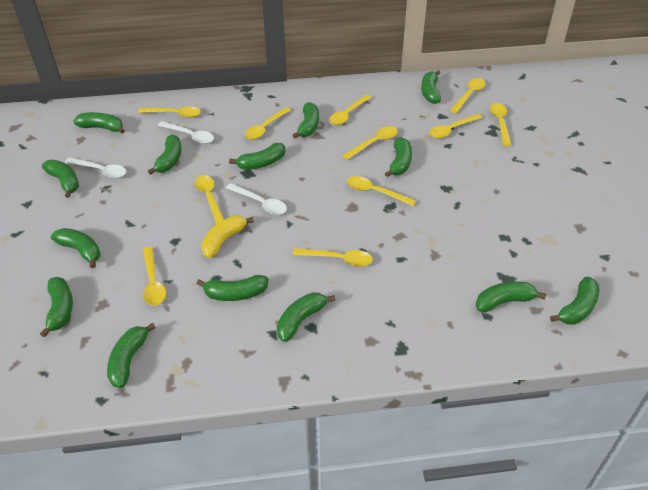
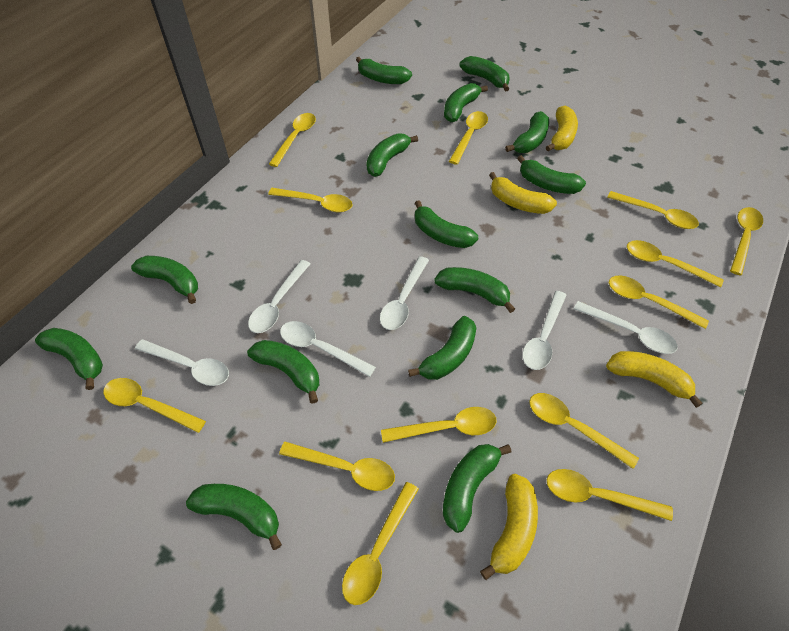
white spoon: 3 -> 6
yellow banana: 1 -> 4
yellow spoon: 11 -> 13

